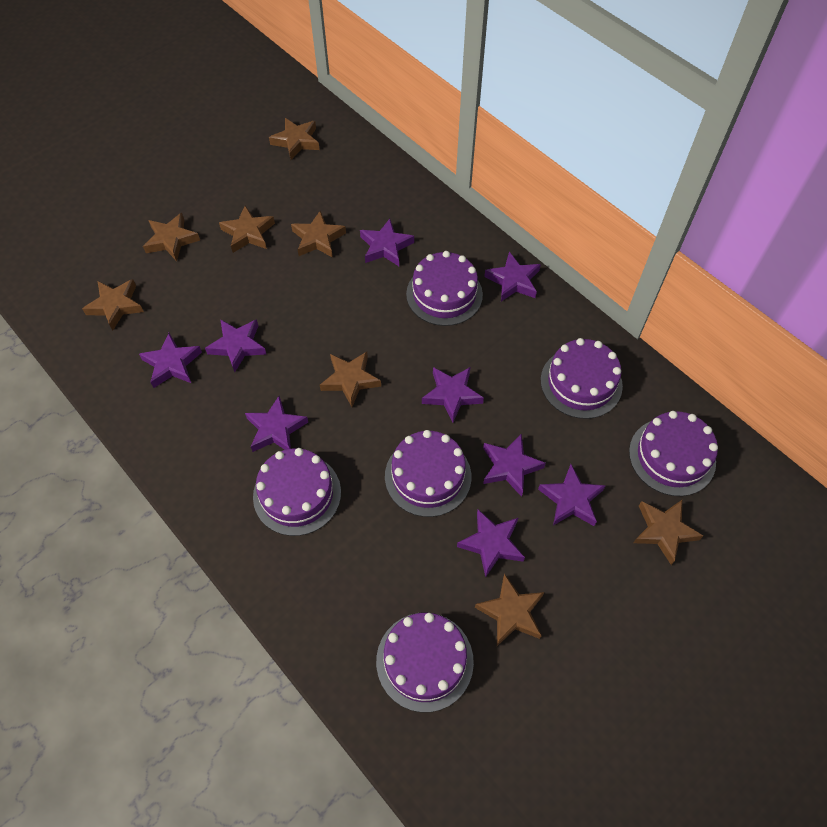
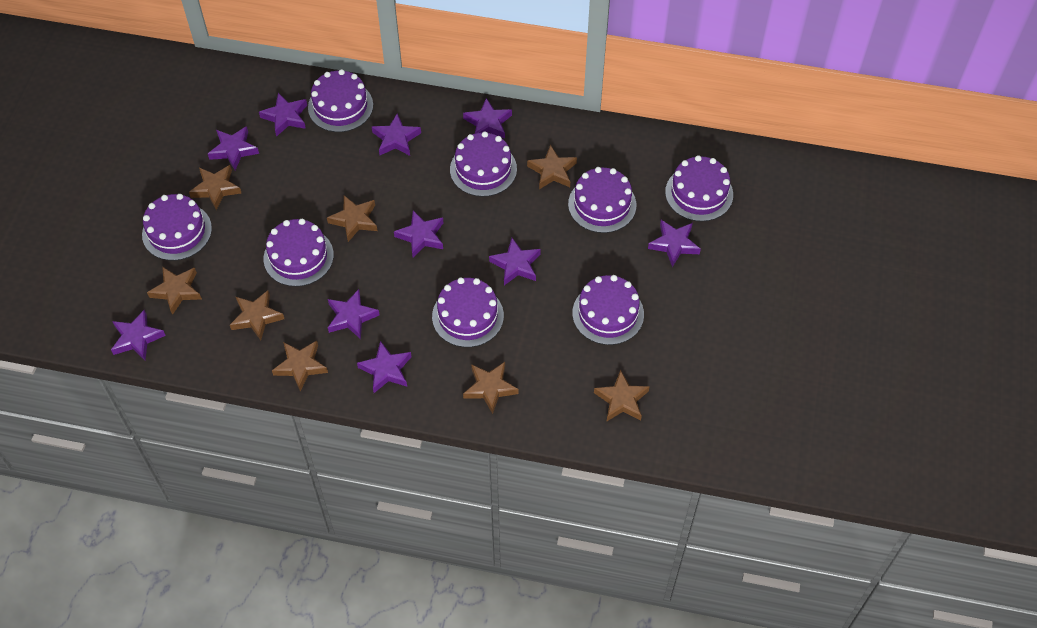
purple cake: 6 -> 8
purple star: 9 -> 10

